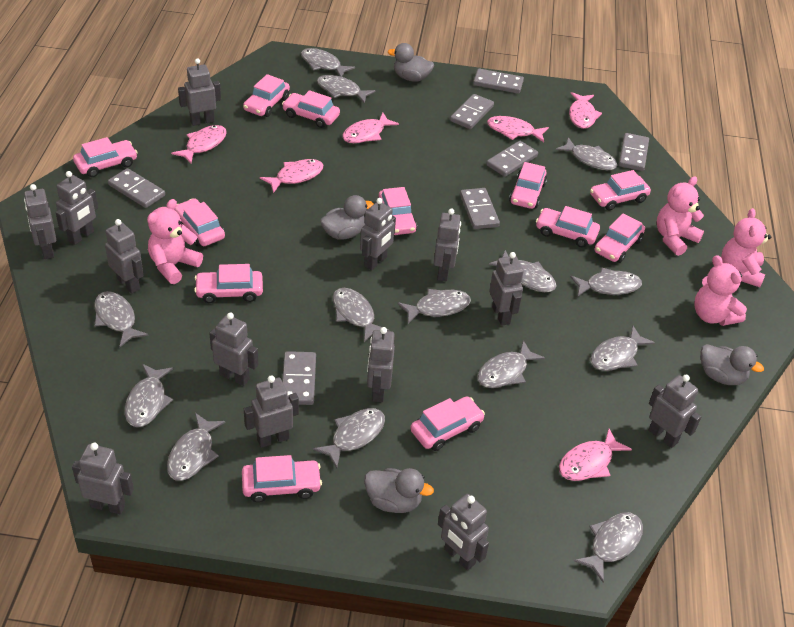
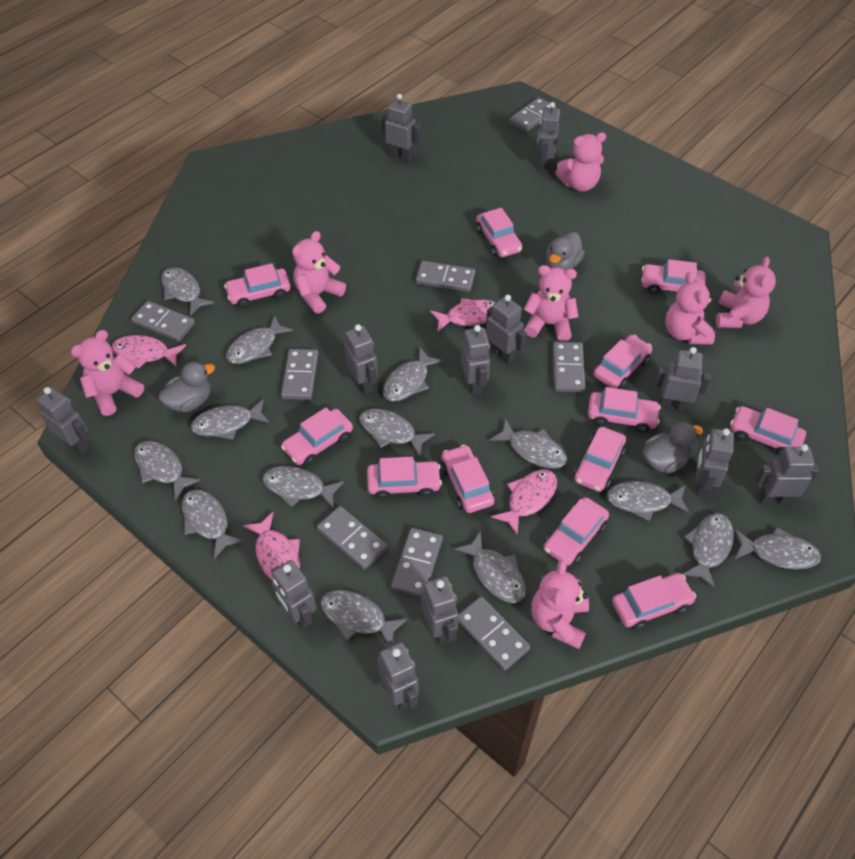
grey domino: 7 -> 8
grey duck: 4 -> 3
grey robot: 13 -> 12
pink fish: 6 -> 4
pink teddy bear: 4 -> 7

